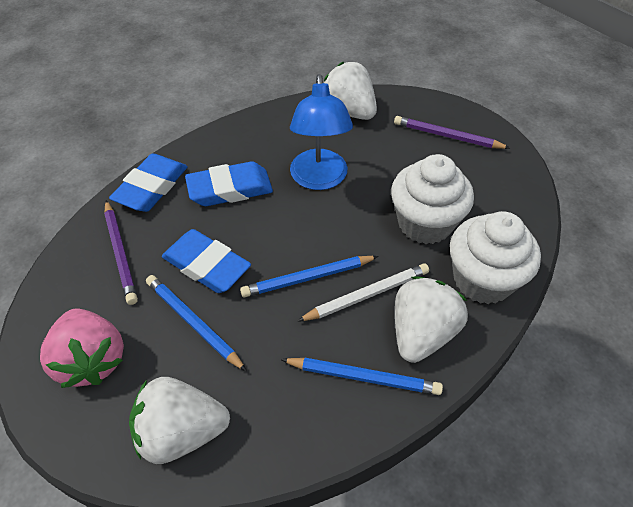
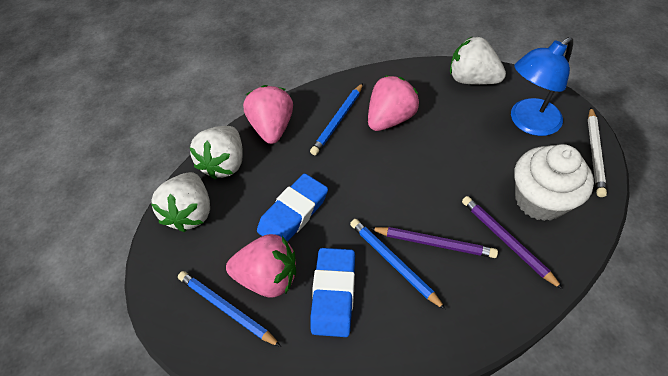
blue eraser: 3 -> 2
pink strawberry: 1 -> 3
white cupcake: 2 -> 1

